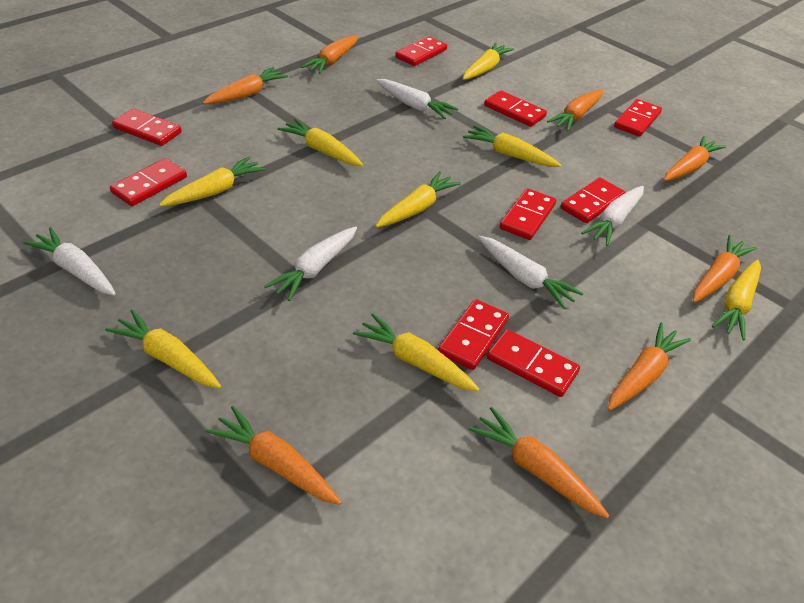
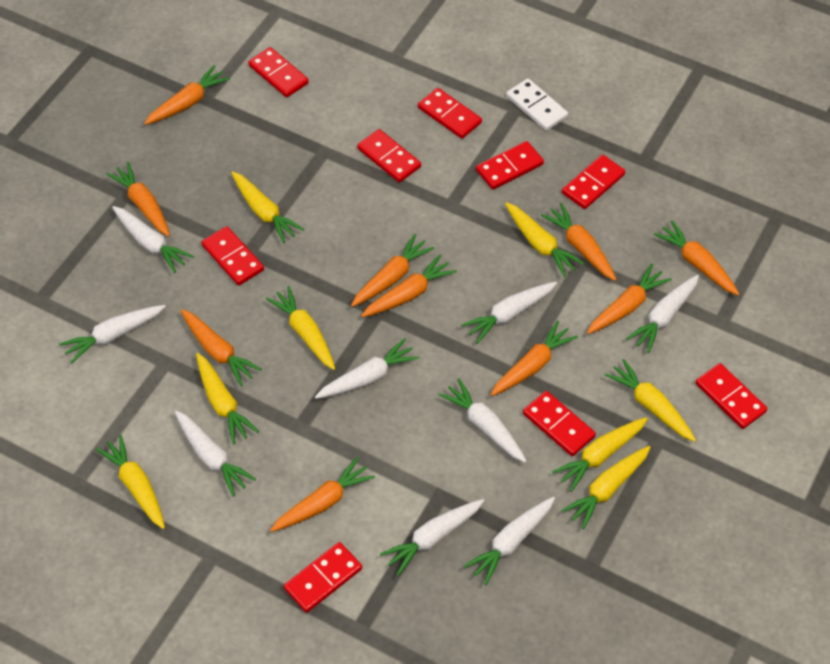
orange carrot: 8 -> 10
white carrot: 5 -> 9
white domino: 0 -> 1

